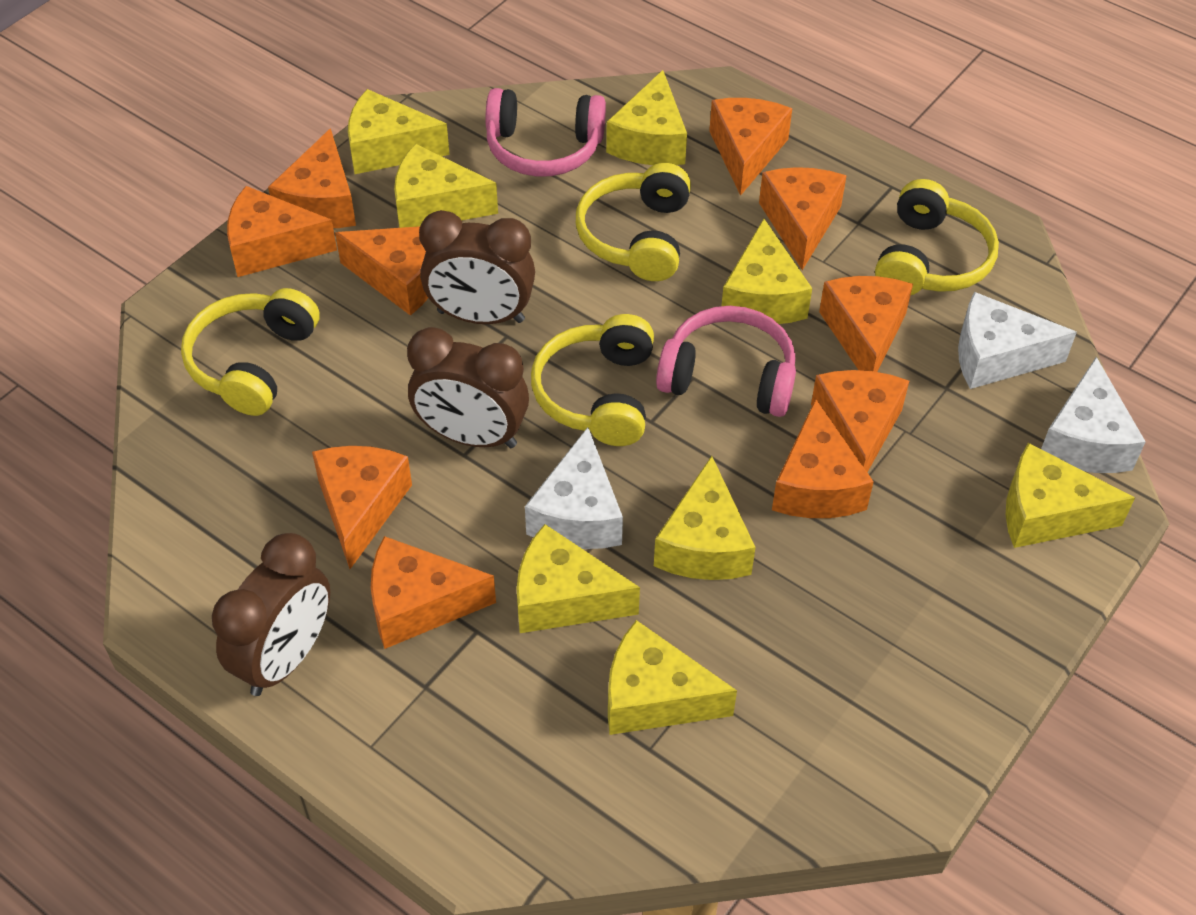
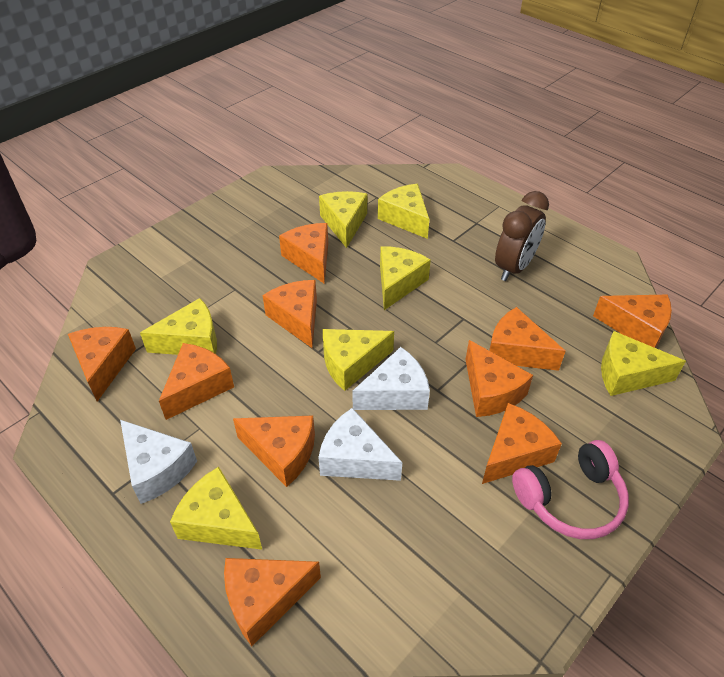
brown clock: 3 -> 1
pink headphones: 2 -> 1
yellow cheese: 8 -> 7
yellow headphones: 4 -> 0

